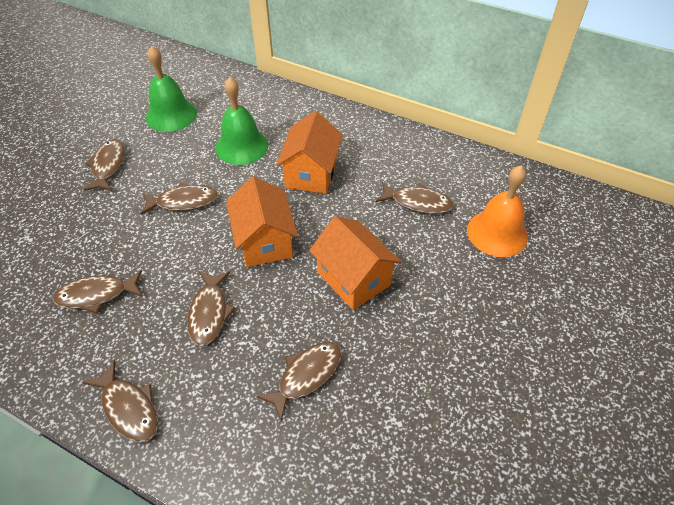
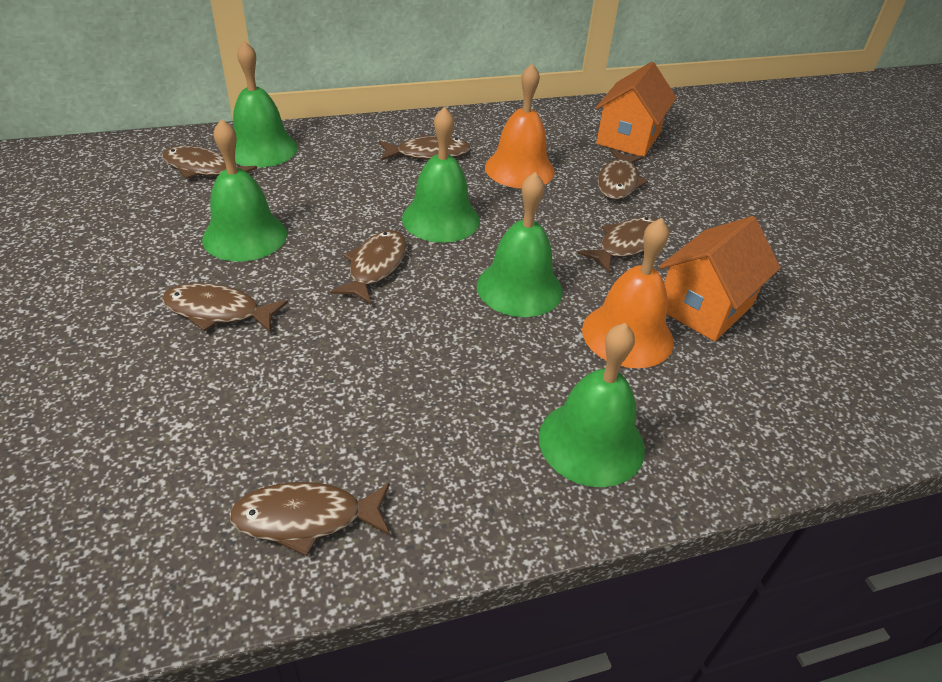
green bell: 2 -> 5
orange bell: 1 -> 2
orange house: 3 -> 2

